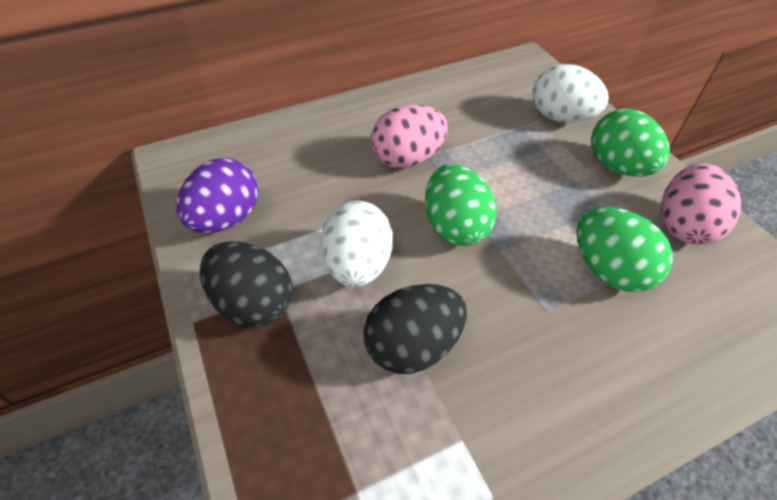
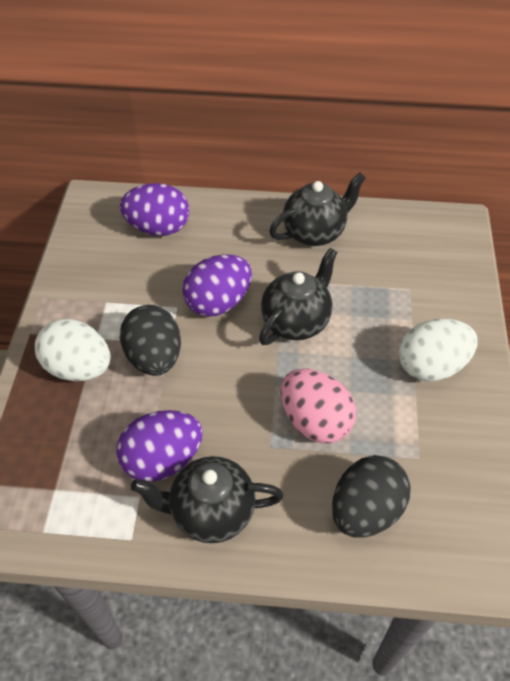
black teapot: 0 -> 3
green egg: 3 -> 0
pink egg: 2 -> 1
purple egg: 1 -> 3

